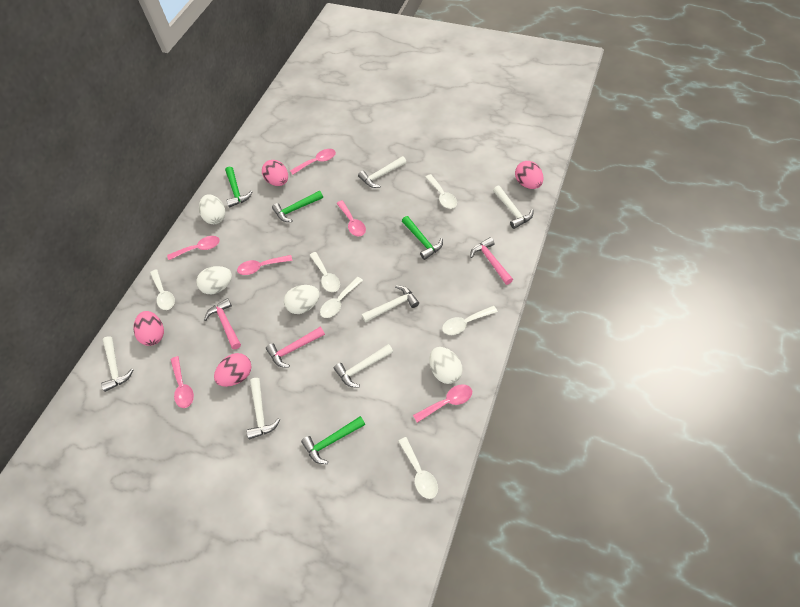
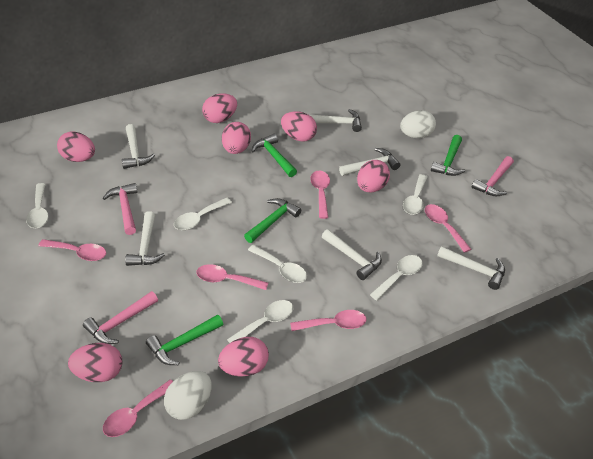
pink egg: 4 -> 7
white egg: 4 -> 2

